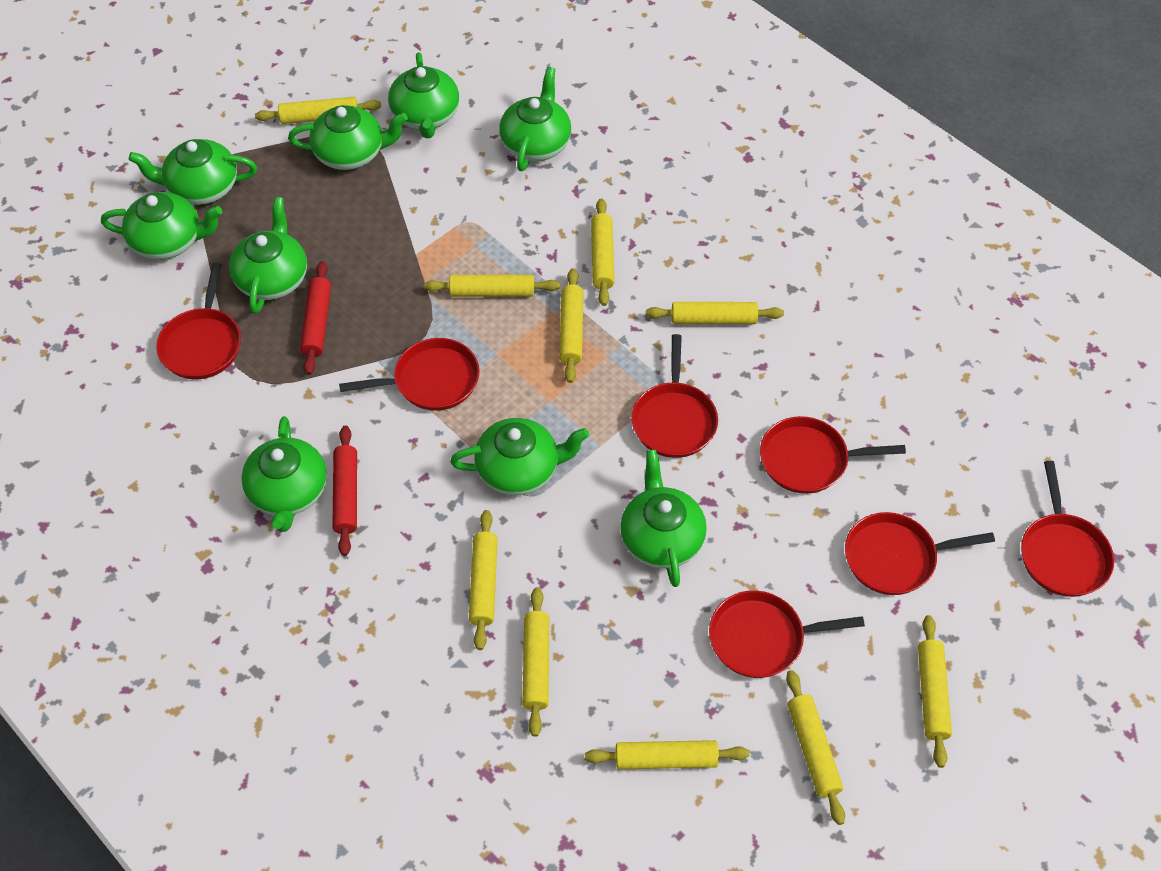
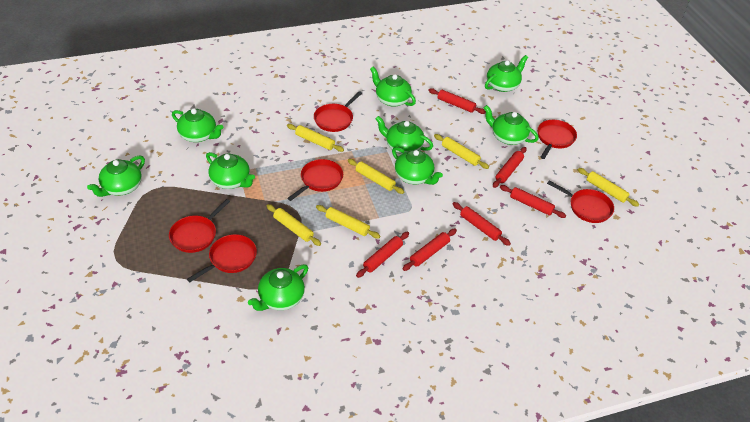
red pan: 7 -> 6
red rolling pin: 2 -> 6
yellow rolling pin: 10 -> 6

